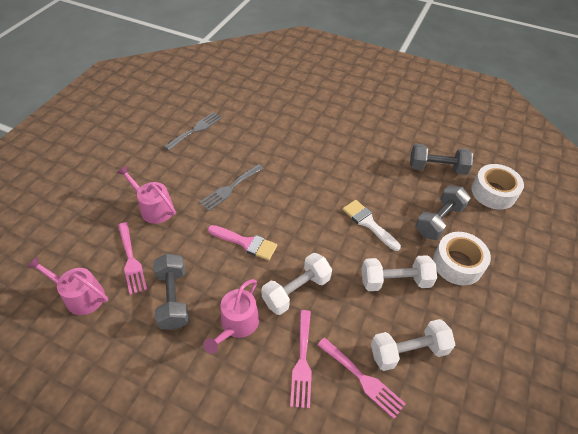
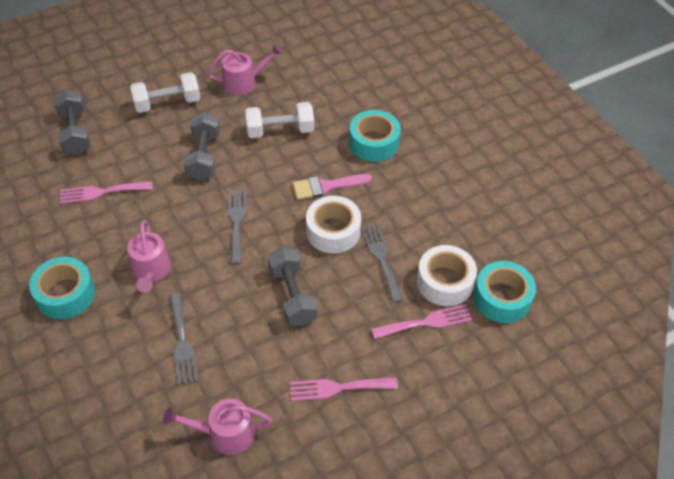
grey fork: 2 -> 3
turquoise tape: 0 -> 3
white brush: 1 -> 0
white dumbbell: 3 -> 2

